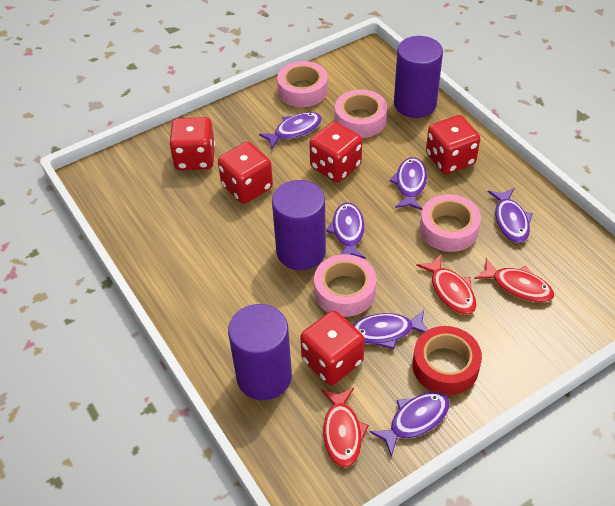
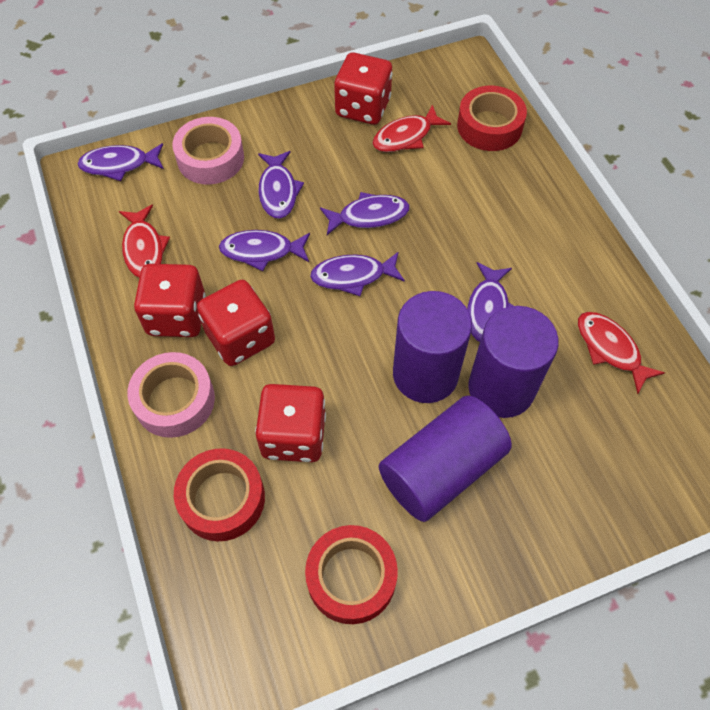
pink tape: 4 -> 2
red dice: 5 -> 4
red tape: 1 -> 3

